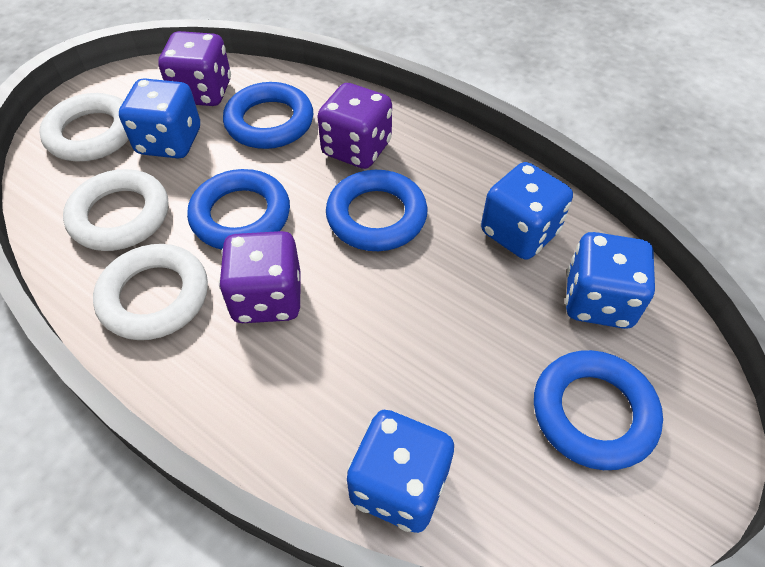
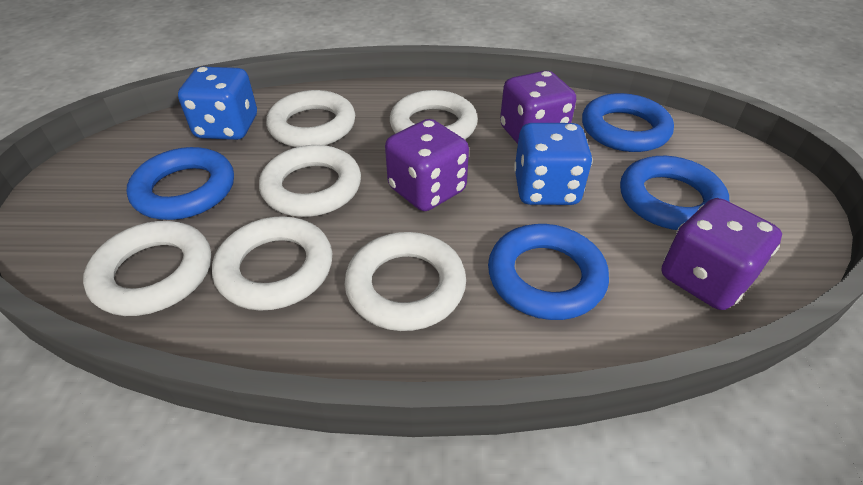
blue dice: 4 -> 2
white ring: 3 -> 6

